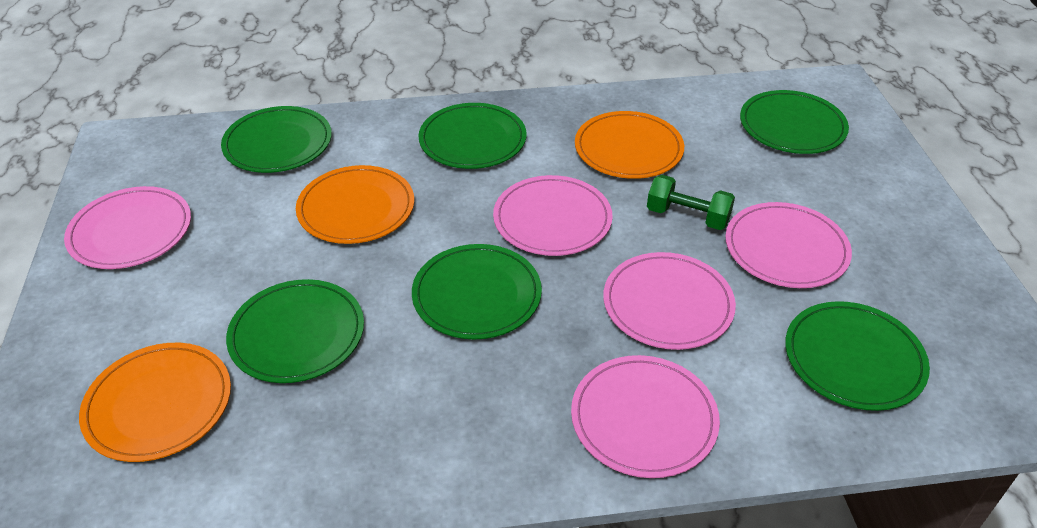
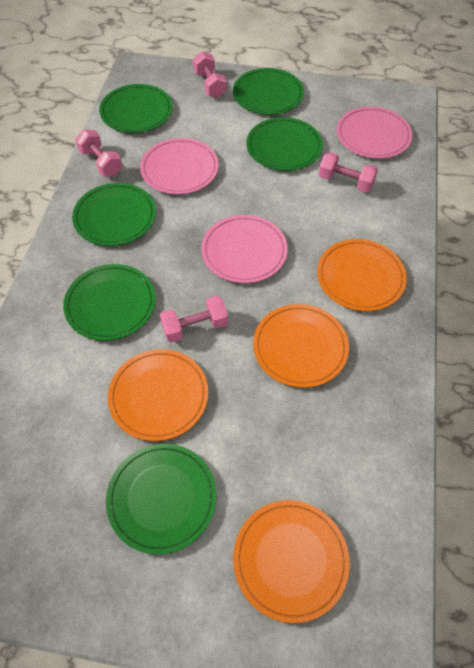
green dumbbell: 1 -> 0
orange plate: 3 -> 4
pink dumbbell: 0 -> 4
pink plate: 5 -> 3

